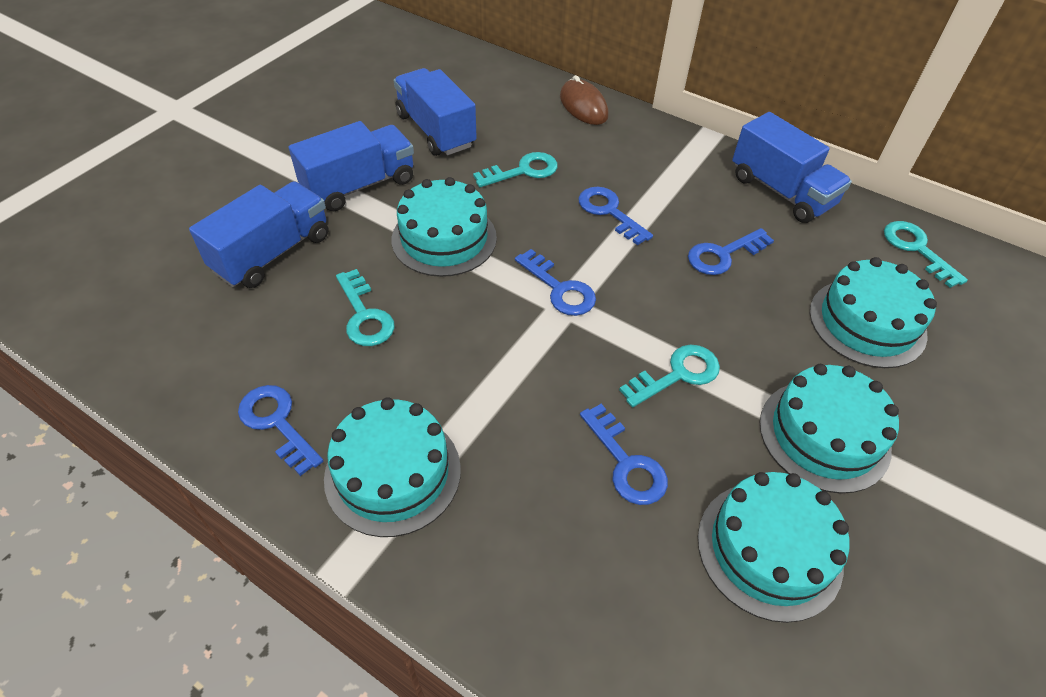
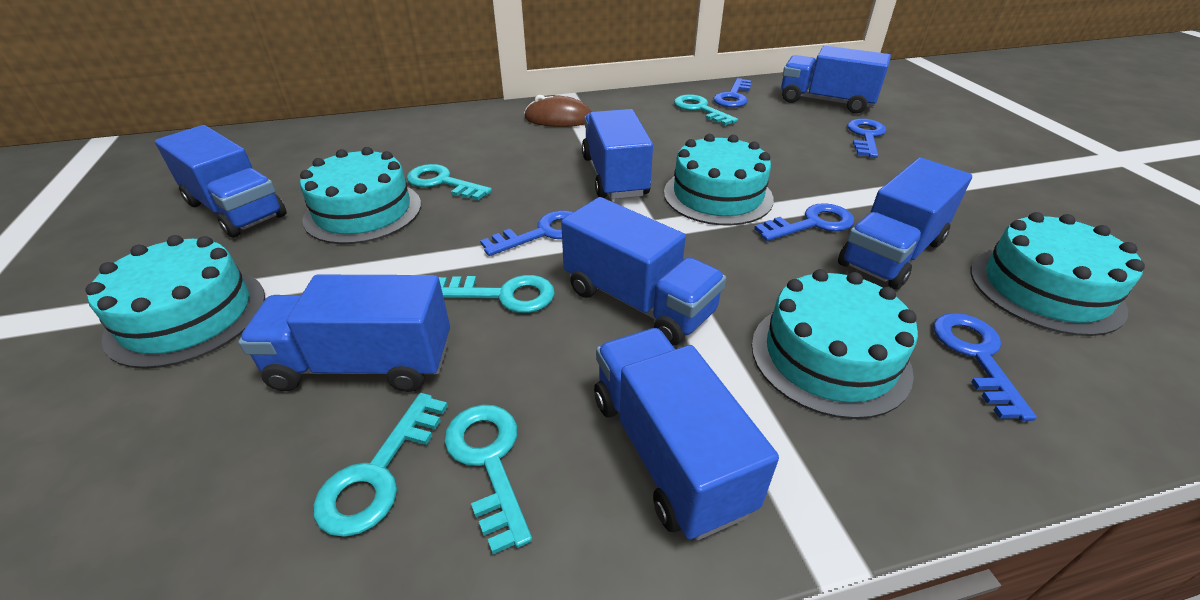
blue truck: 4 -> 7
turquoise key: 4 -> 5

